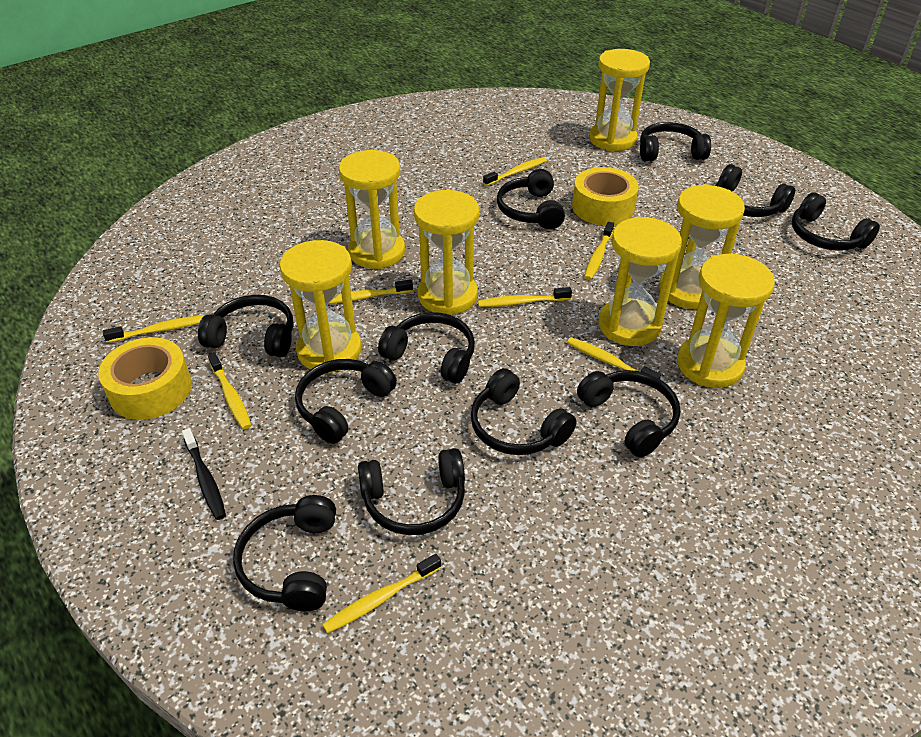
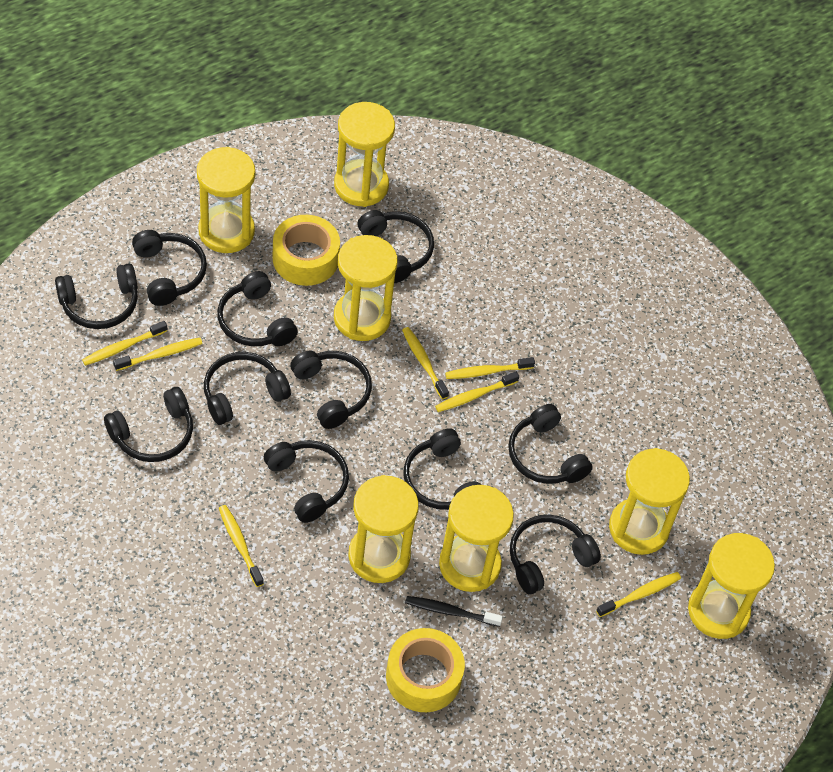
yellow toothbrush: 8 -> 7

